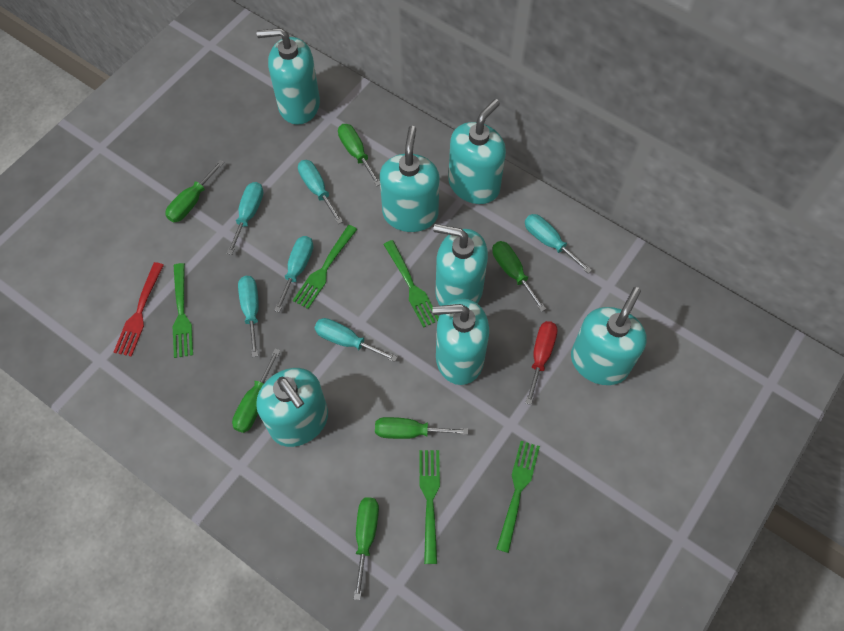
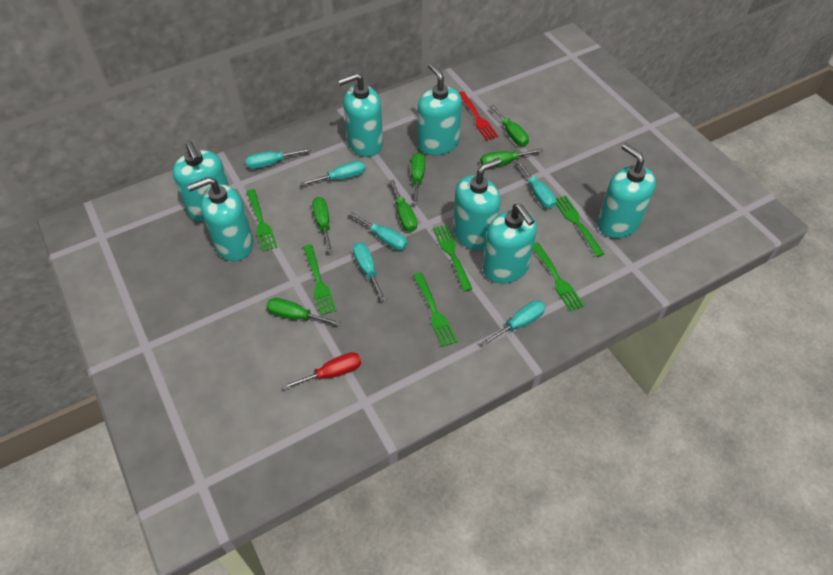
green fork: 5 -> 6

